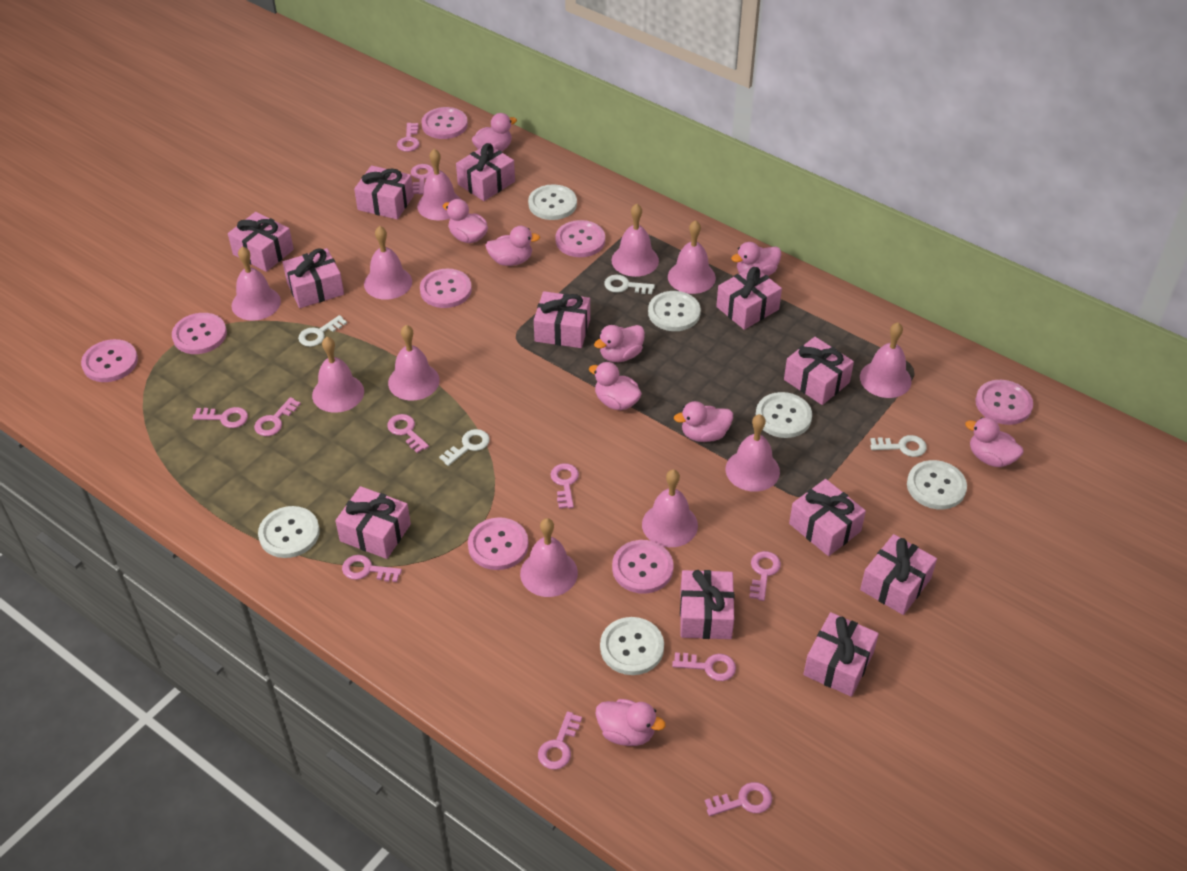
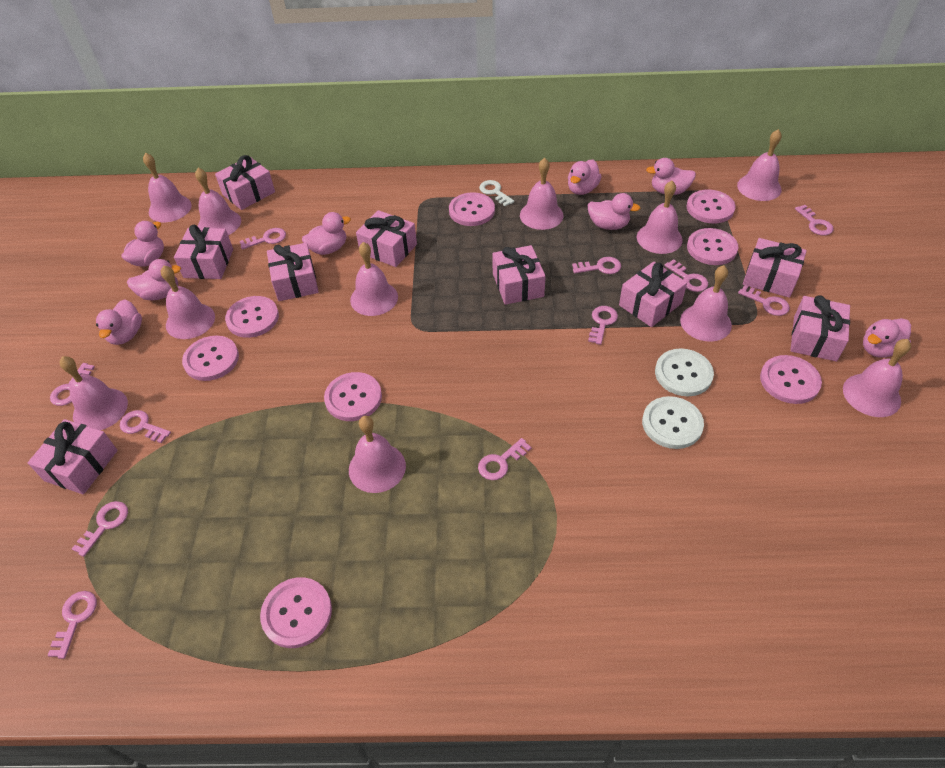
pink duck: 9 -> 8
pink gift: 12 -> 9
white button: 6 -> 2
white key: 4 -> 1

